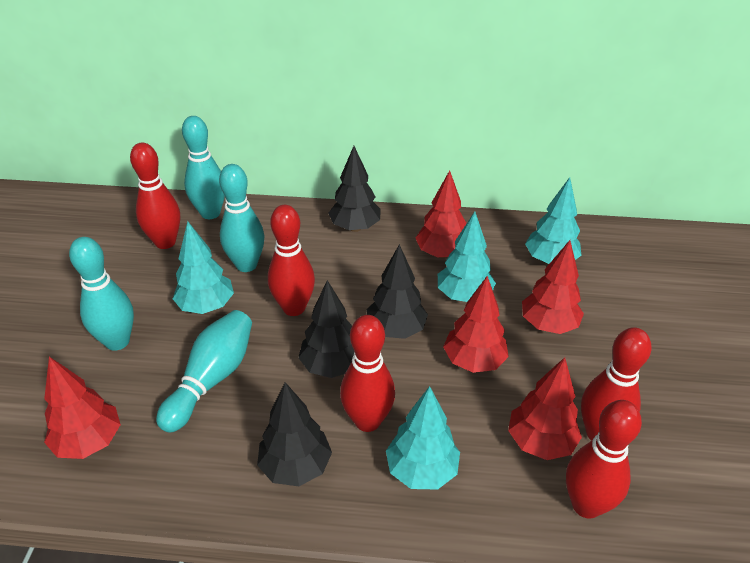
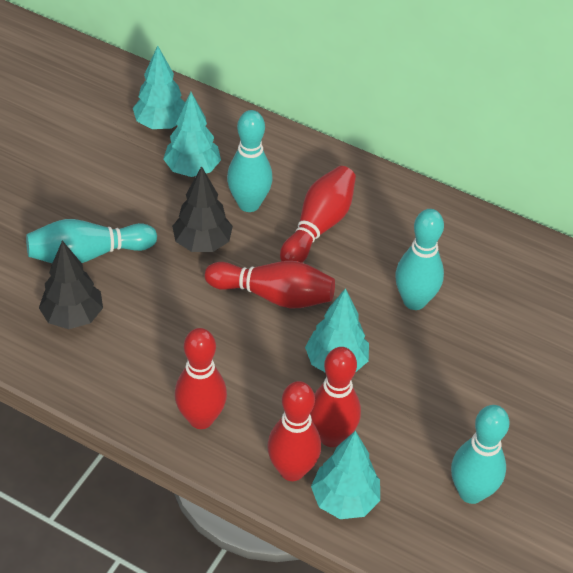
black tree: 4 -> 2
red tree: 5 -> 0

